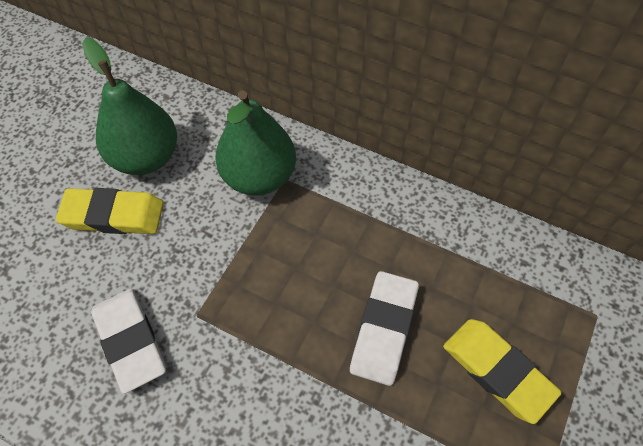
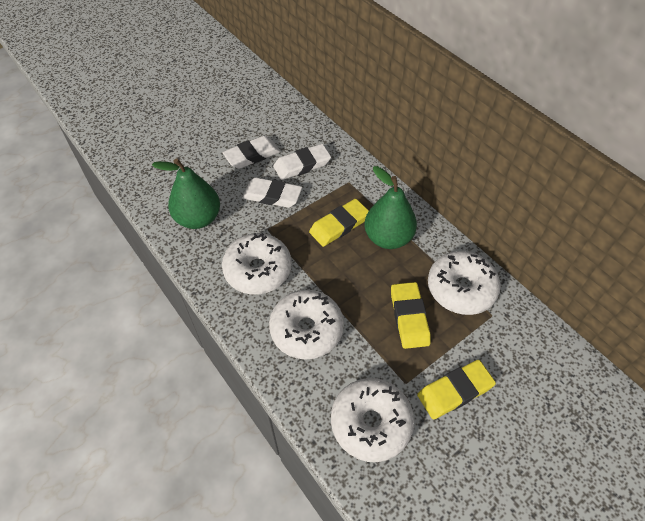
white donut: 0 -> 4
white eraser: 2 -> 3
yellow eraser: 2 -> 3

